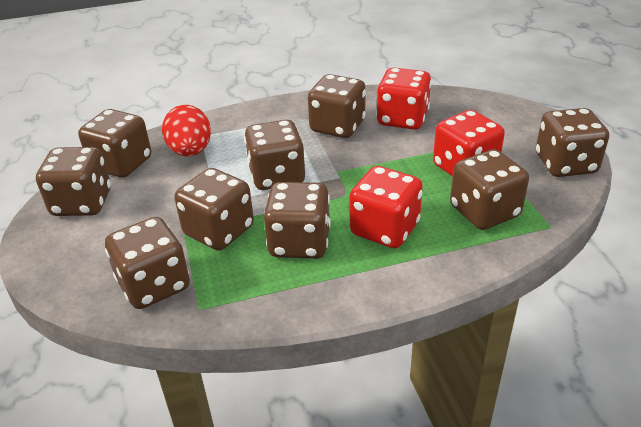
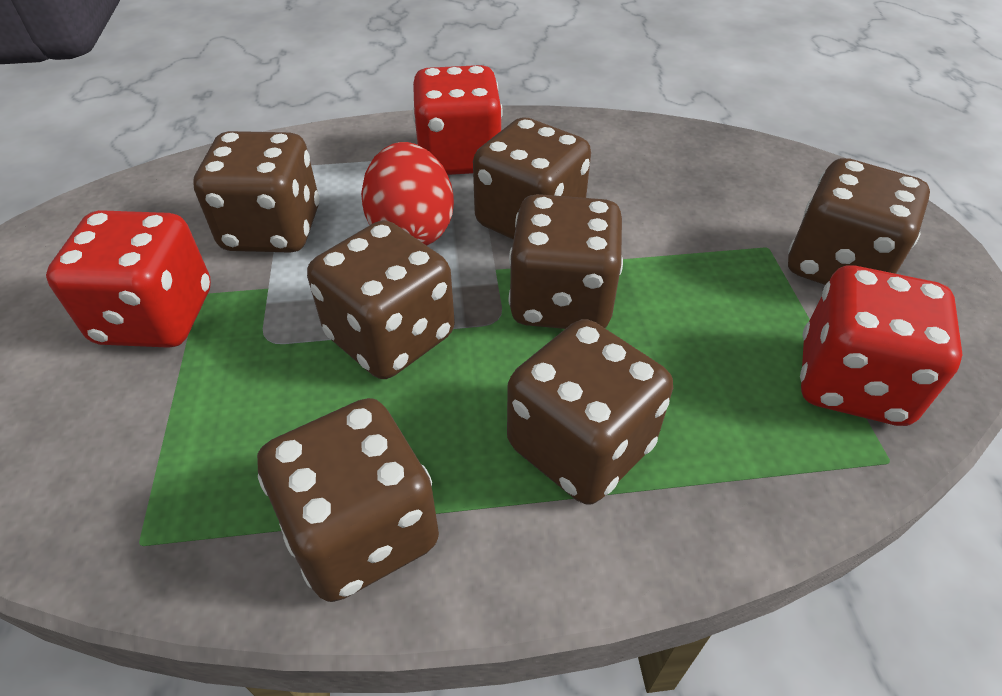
brown dice: 9 -> 7

